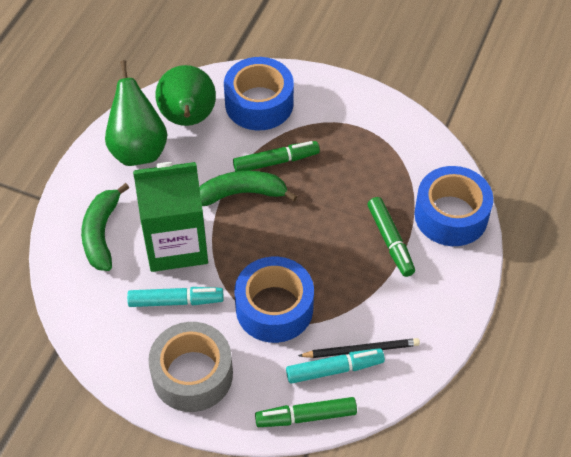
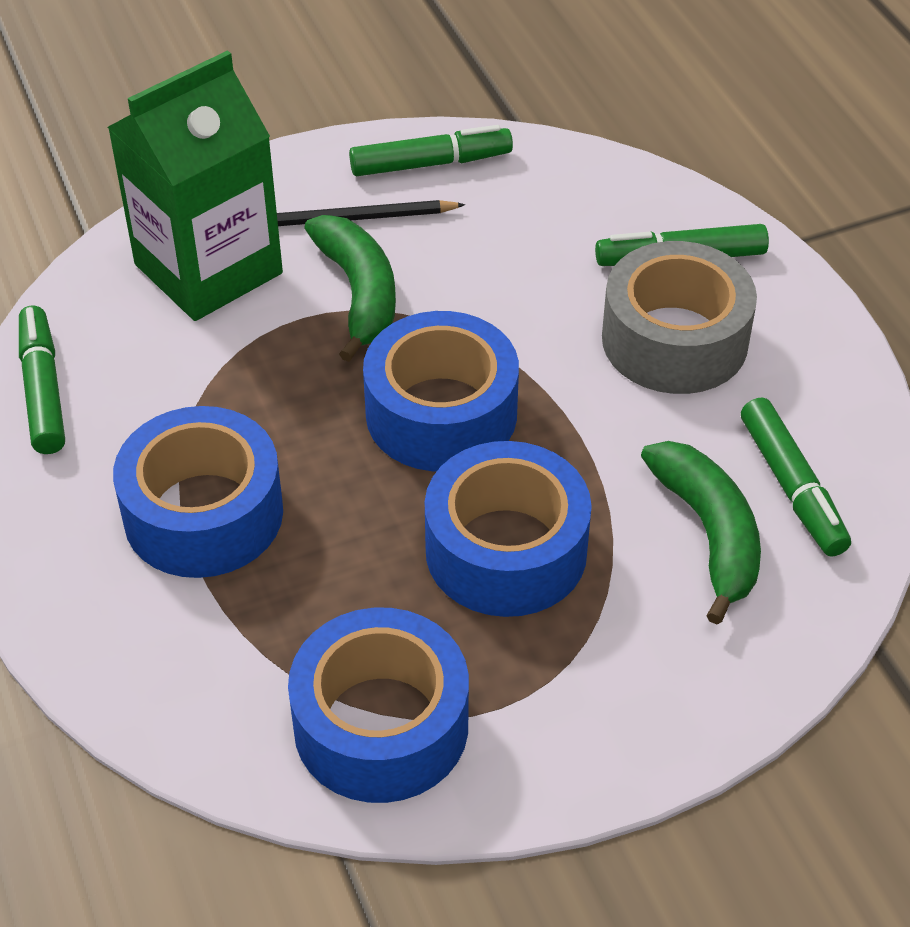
blue tape: 3 -> 4
green marker: 3 -> 4
green pear: 2 -> 0
turquoise marker: 2 -> 0

